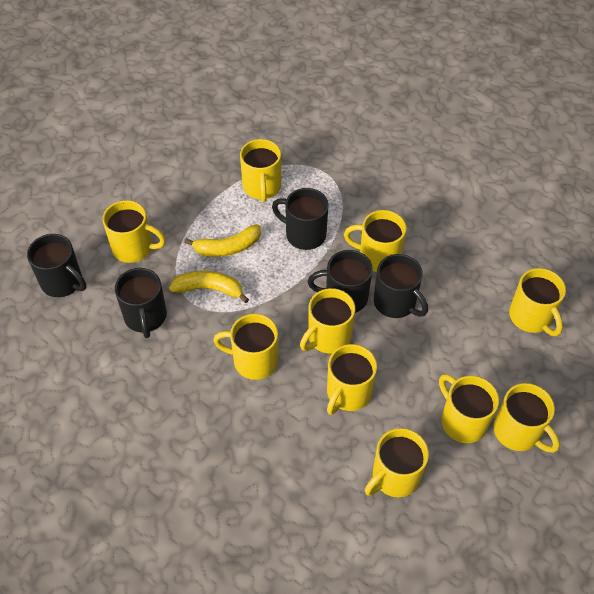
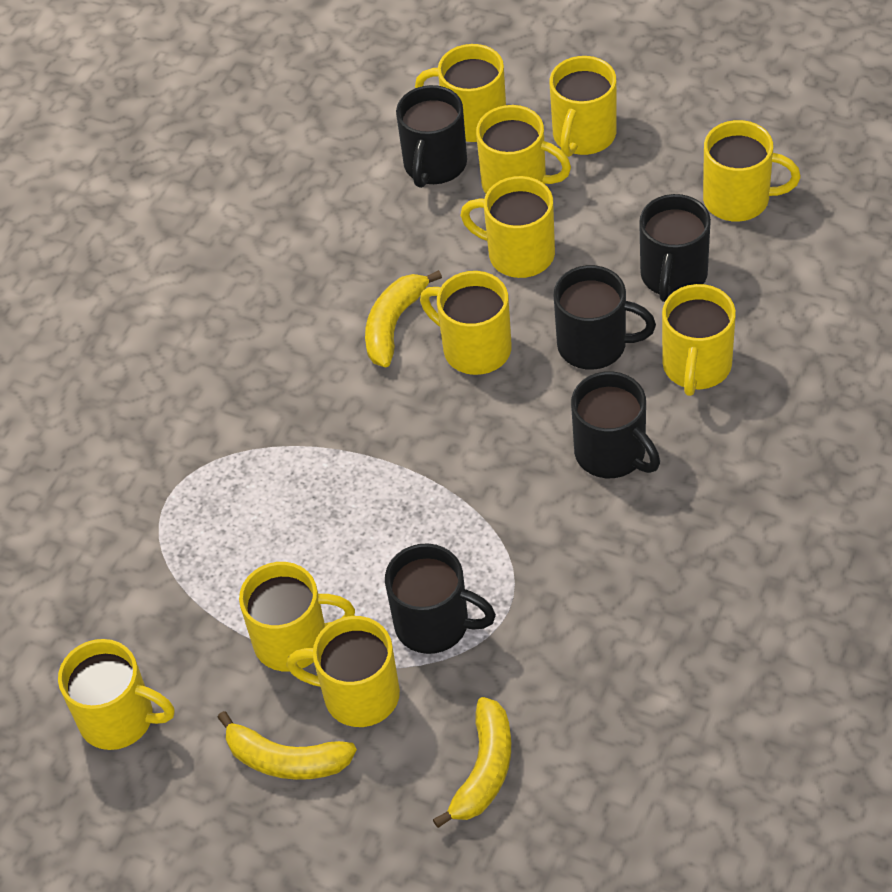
yellow banana: 2 -> 3

